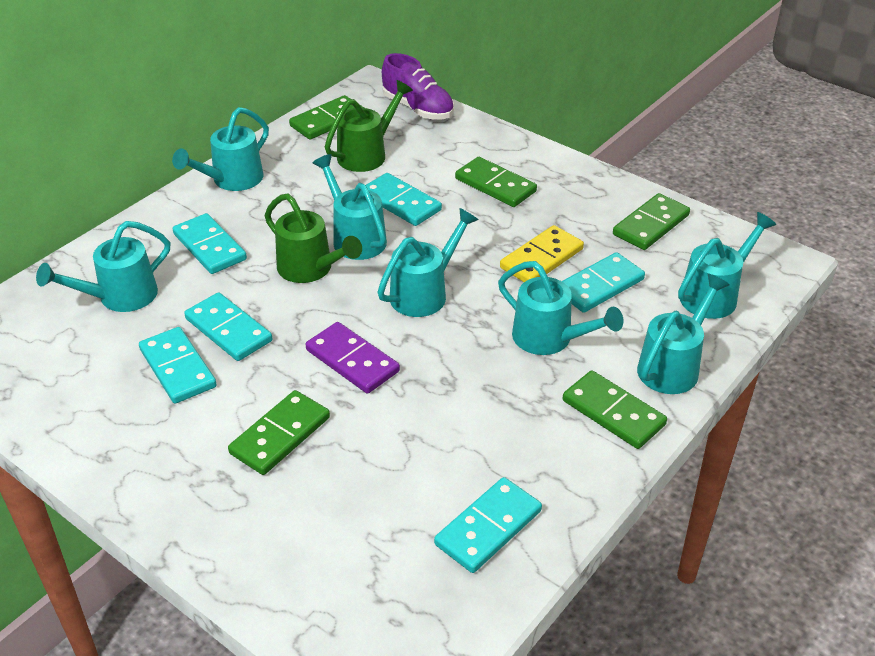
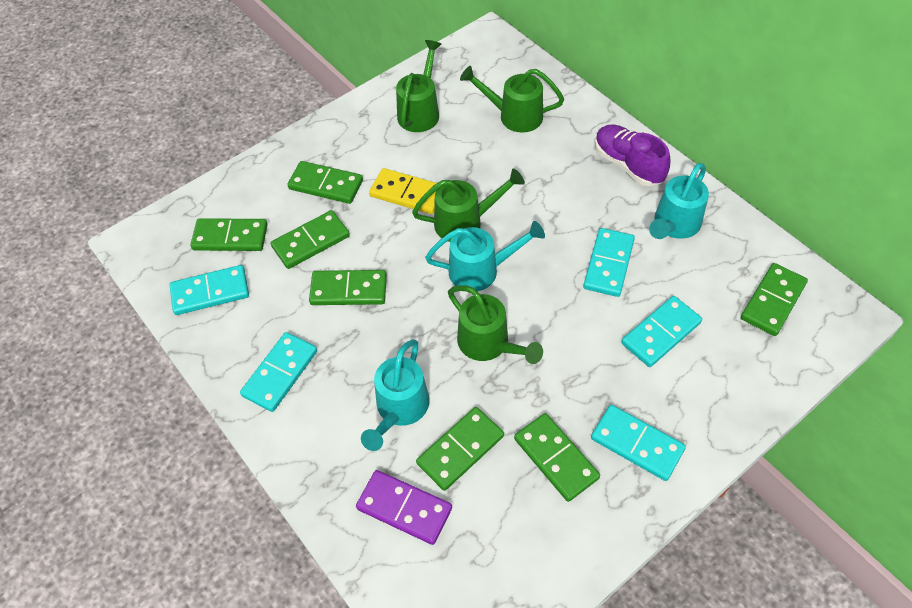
green domino: 5 -> 7
green watering can: 2 -> 4
turquoise domino: 6 -> 5
turquoise watering can: 7 -> 3

